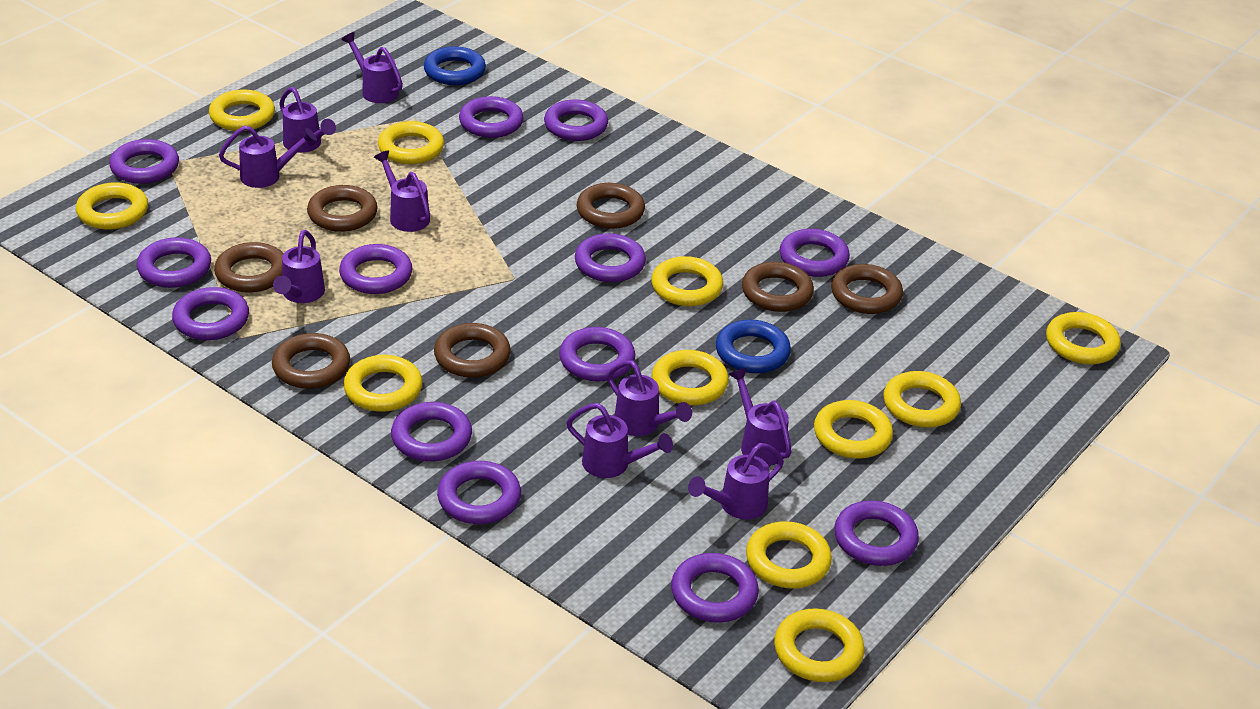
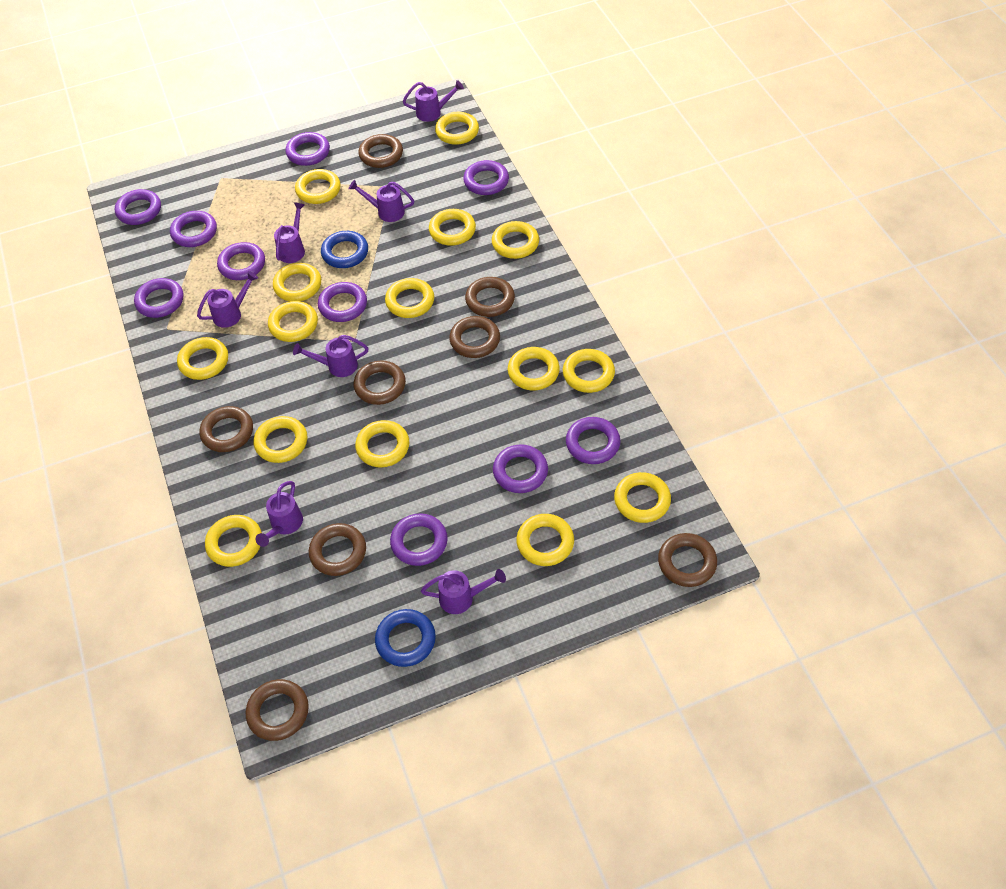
brown ring: 7 -> 8
purple ring: 13 -> 10
purple watering can: 9 -> 7
yellow ring: 11 -> 15

